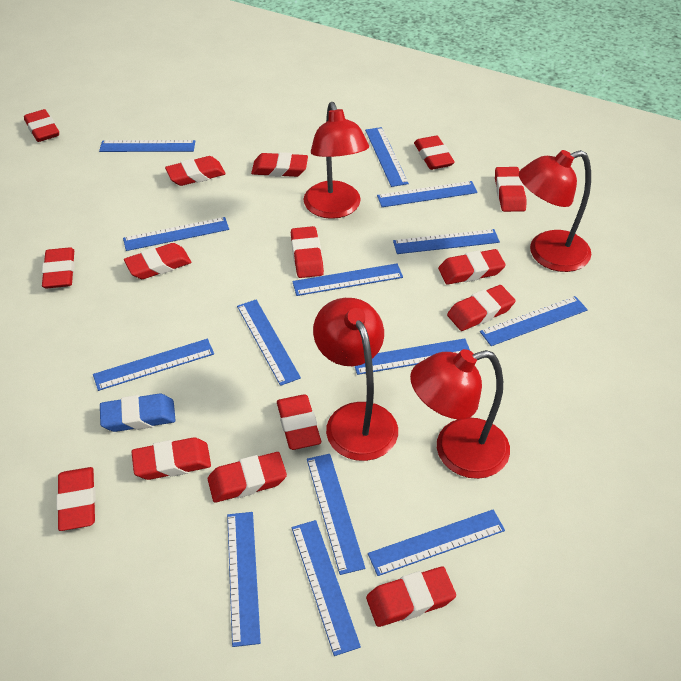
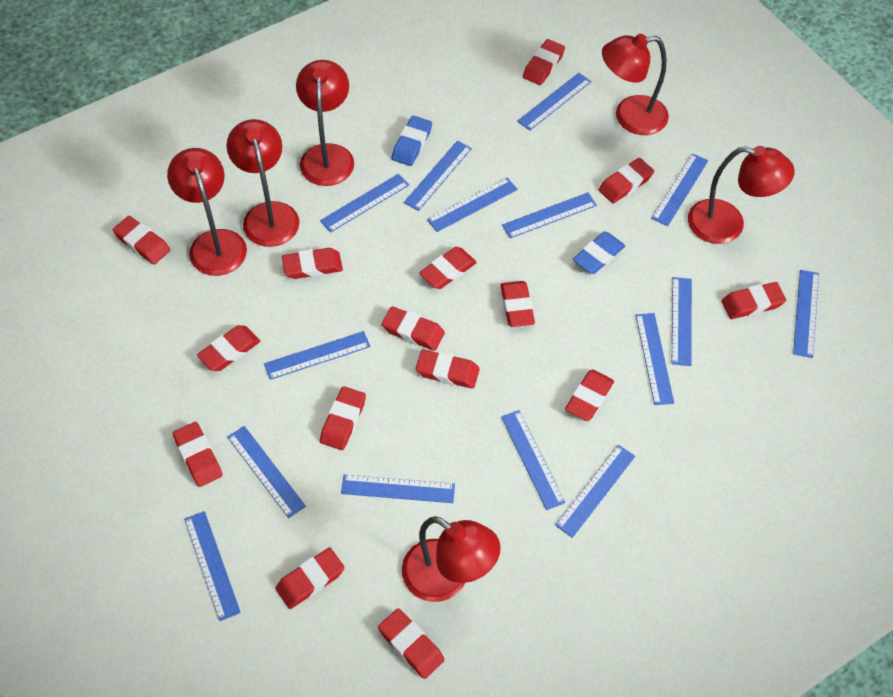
blue eraser: 1 -> 2
blue ruler: 14 -> 15
red lamp: 4 -> 6

